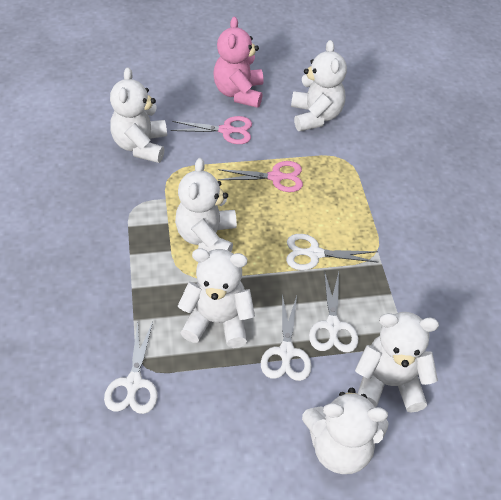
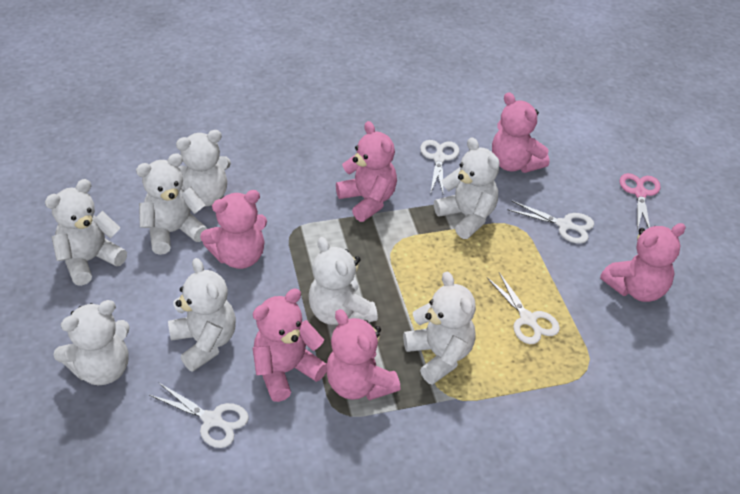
pink scissors: 2 -> 1
pink teddy bear: 1 -> 6
white teddy bear: 6 -> 8

